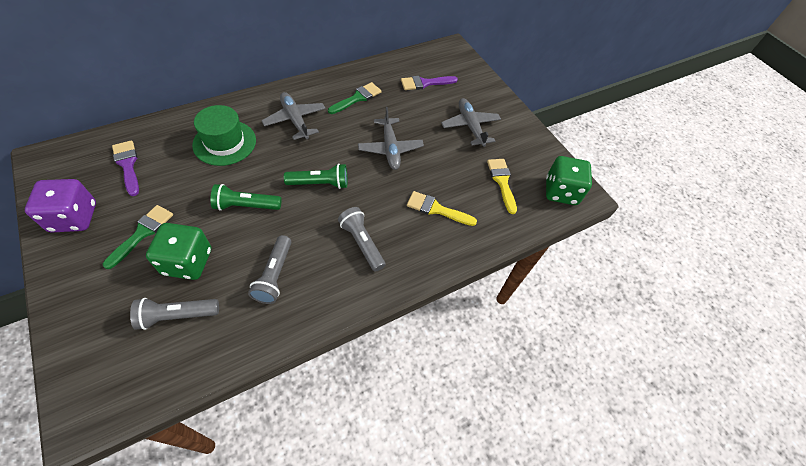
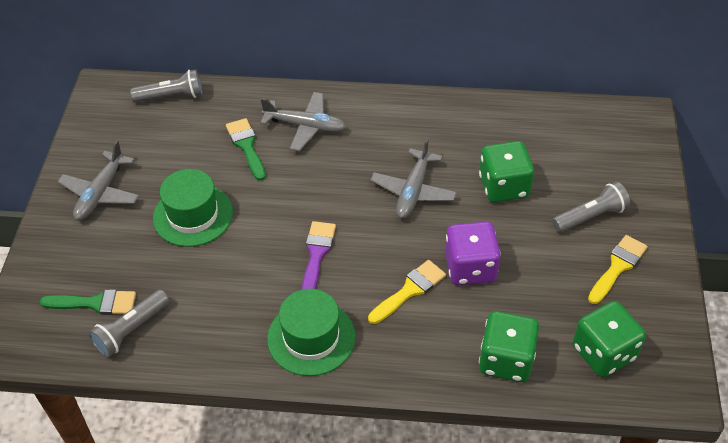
green dice: 2 -> 3
green flashlight: 2 -> 0
green hat: 1 -> 2
purple brush: 2 -> 1

